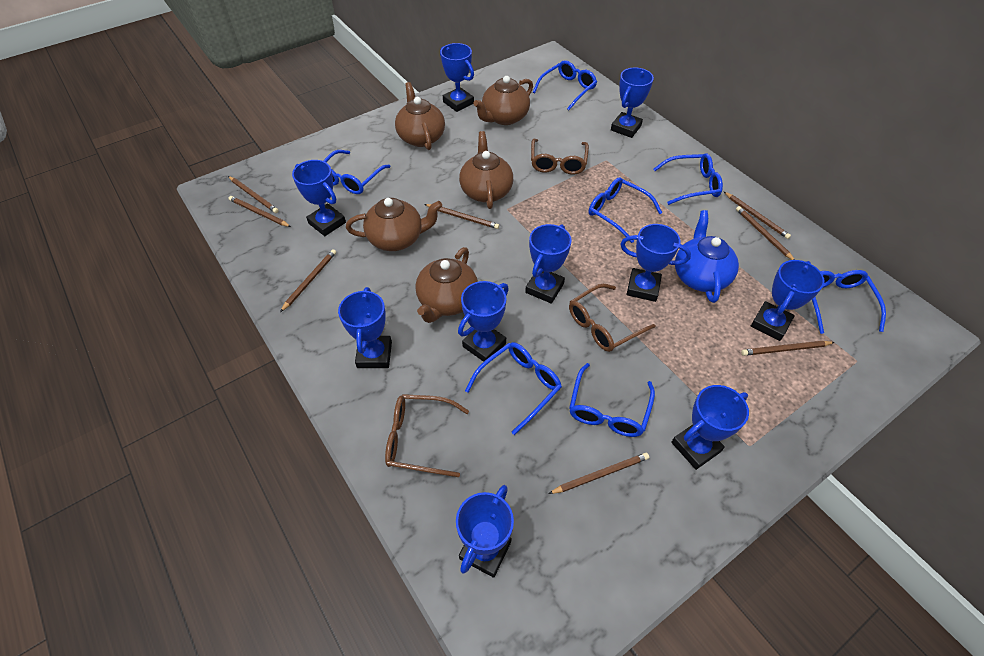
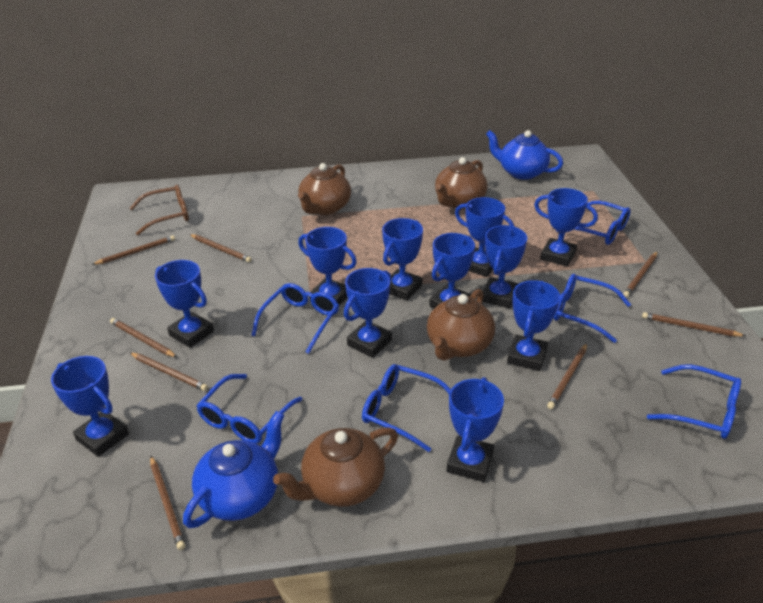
blue glasses: 7 -> 6
blue teapot: 1 -> 2
blue trophy: 10 -> 11
brown glasses: 3 -> 1
brown teapot: 5 -> 4

